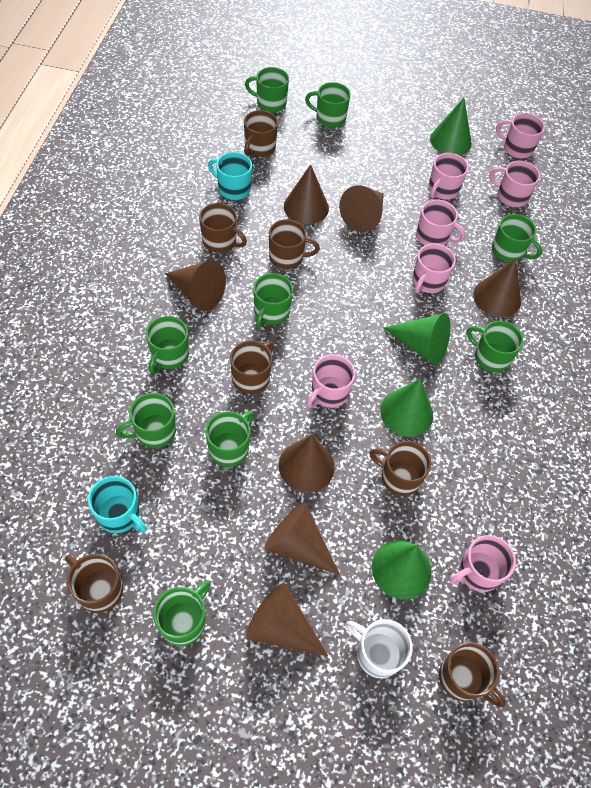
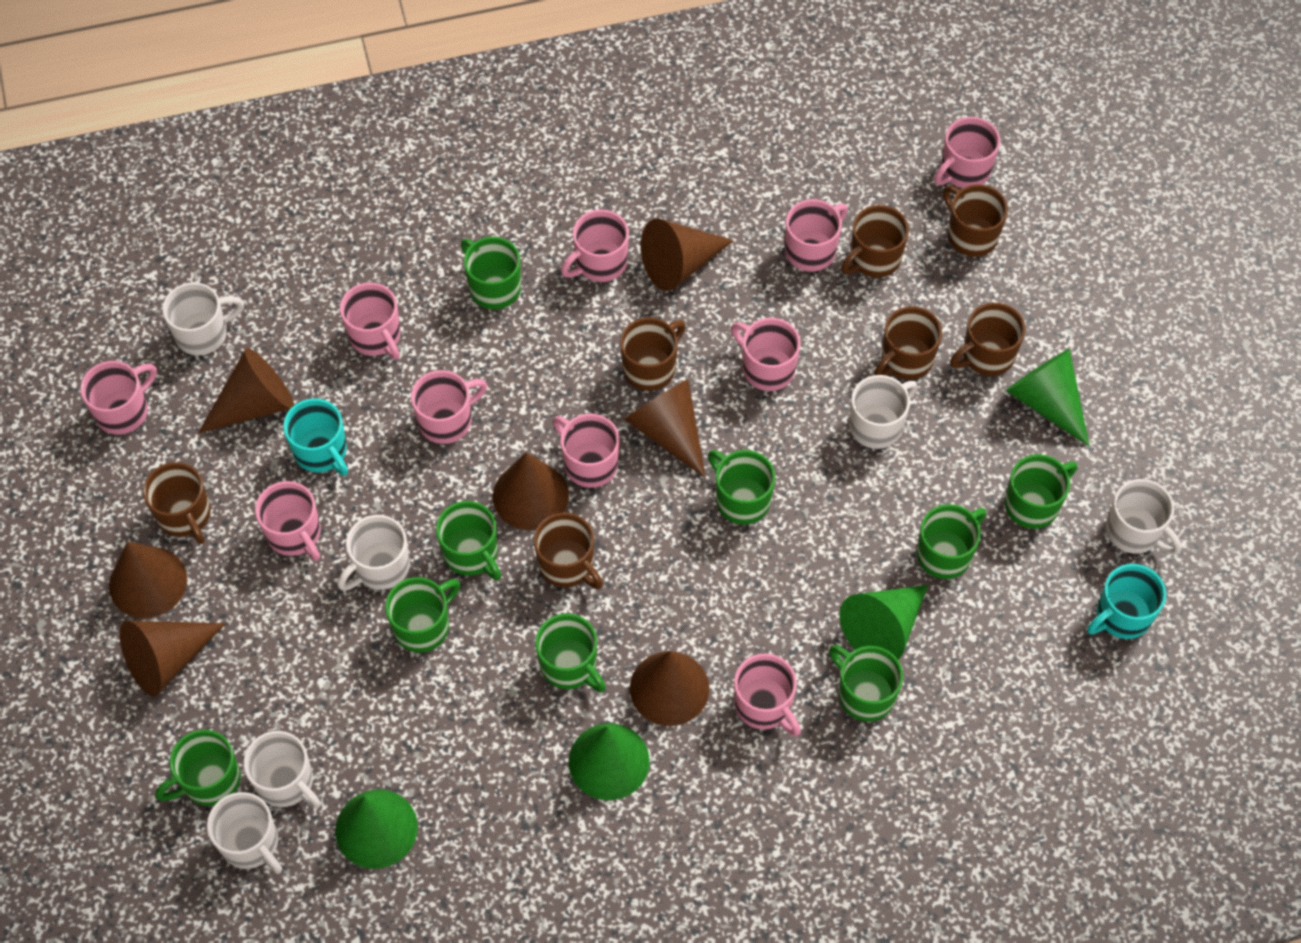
pink mug: 7 -> 10
white mug: 1 -> 6

